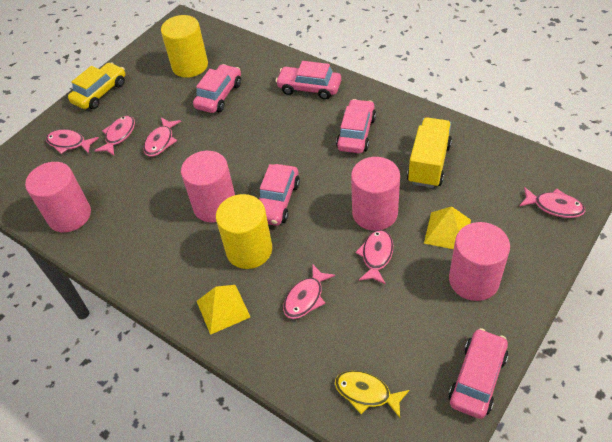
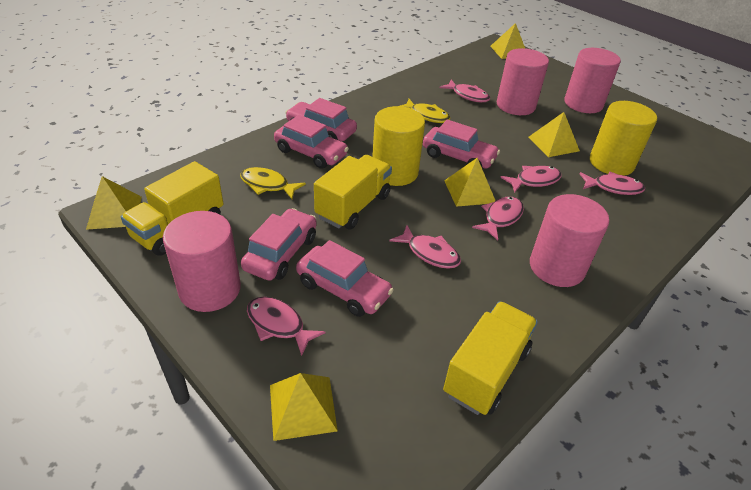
yellow car: 1 -> 0
yellow fish: 1 -> 2
yellow pyramid: 2 -> 5
yellow truck: 1 -> 3

